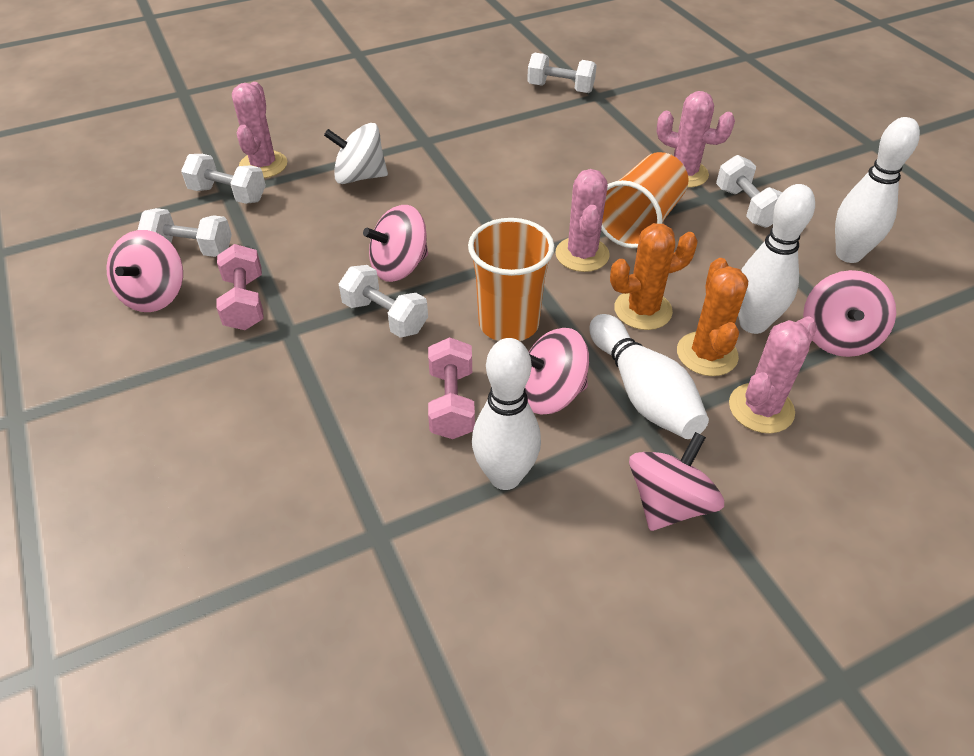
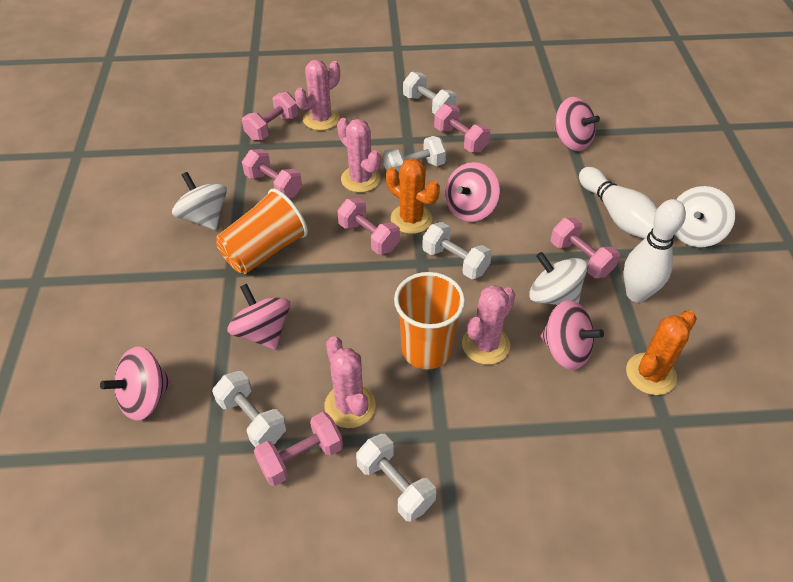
pink dumbbell: 2 -> 6
white bowling pin: 4 -> 2
white spinning top: 1 -> 3

